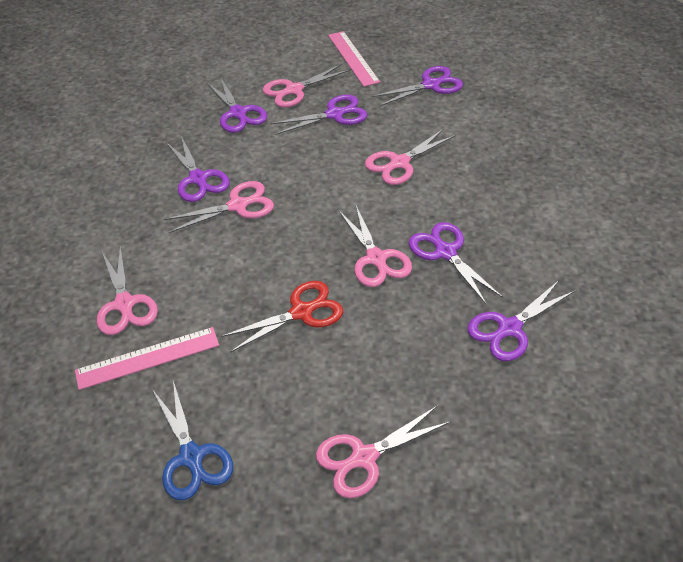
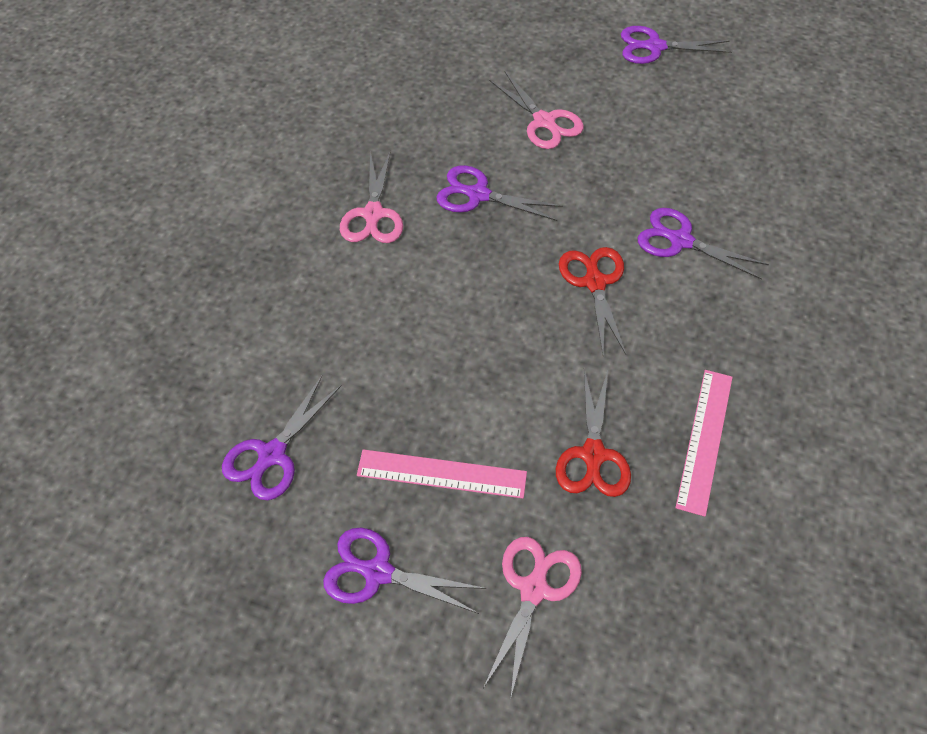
blue scissors: 1 -> 0
pink scissors: 6 -> 3
purple scissors: 6 -> 5
red scissors: 1 -> 2

